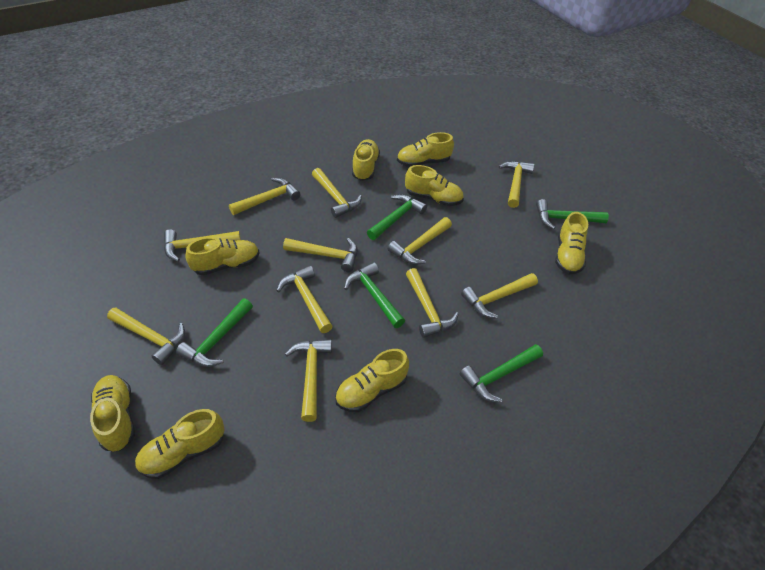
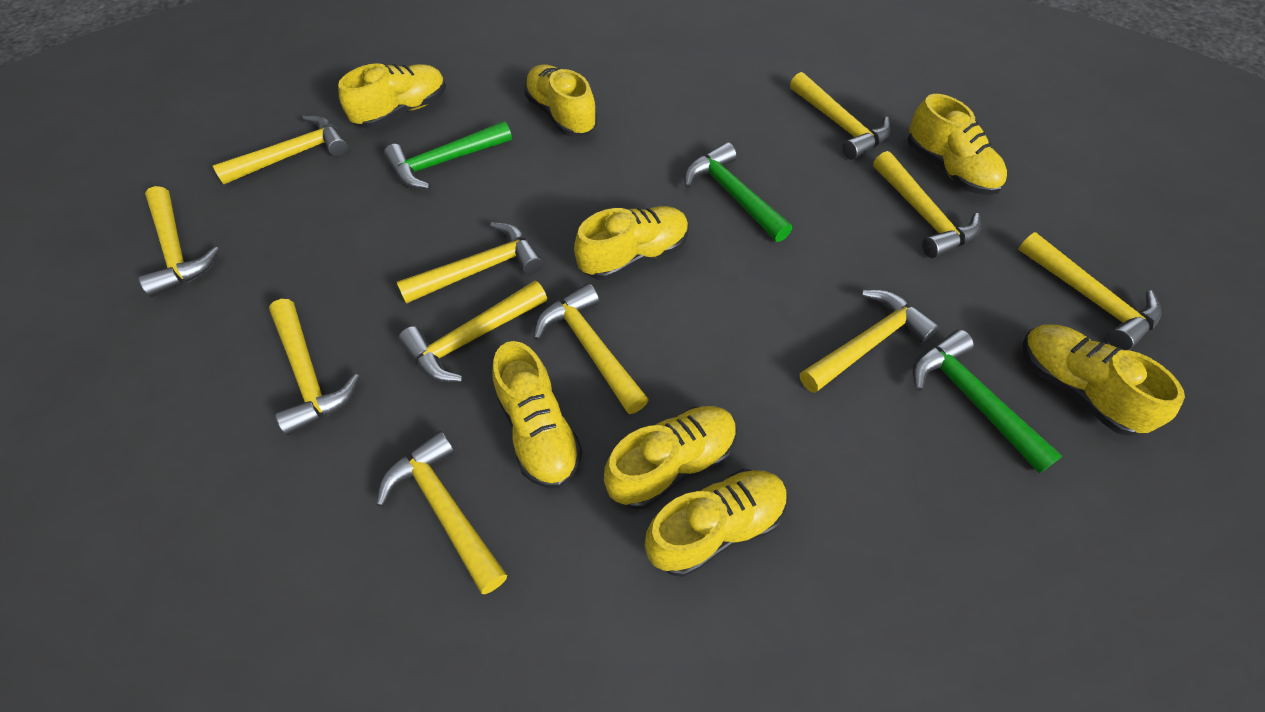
green hammer: 5 -> 3

